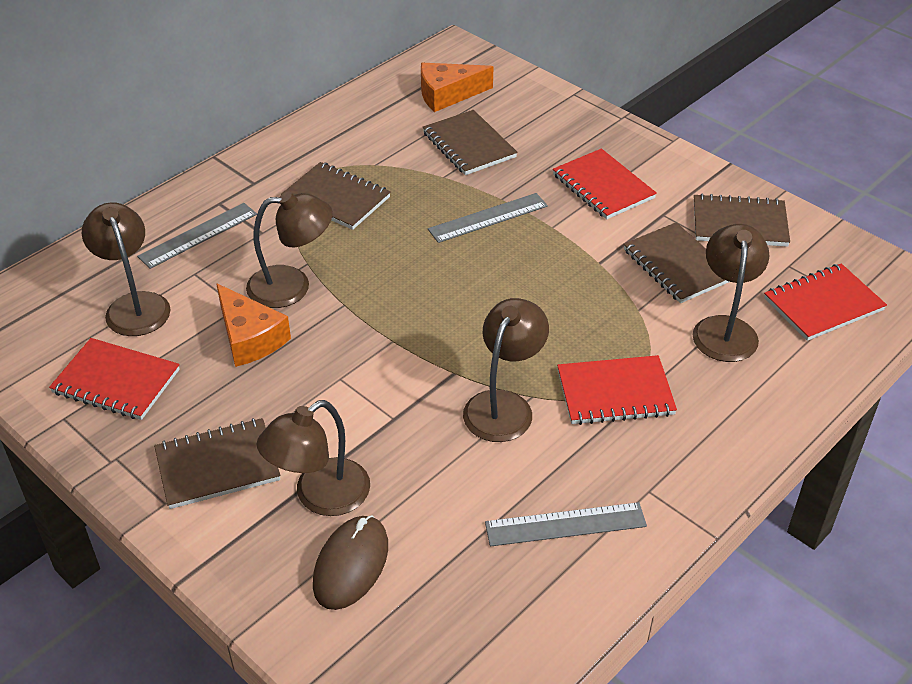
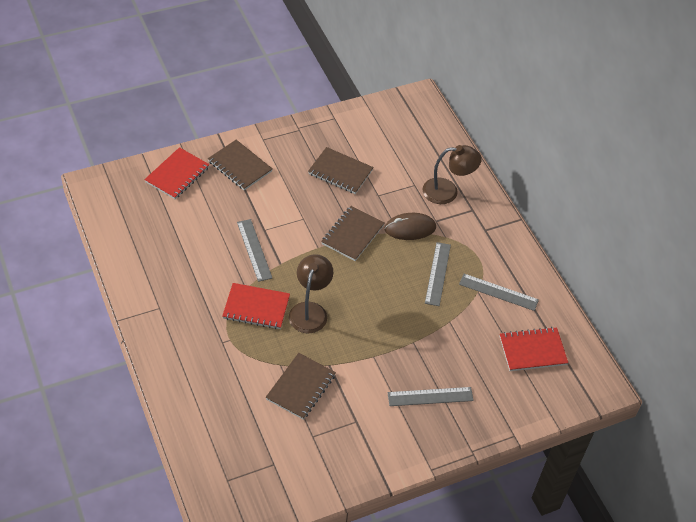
brown lamp: 5 -> 2
brown notebook: 5 -> 4
grey ruler: 3 -> 4
orange cheese: 2 -> 0
red notebook: 4 -> 3

